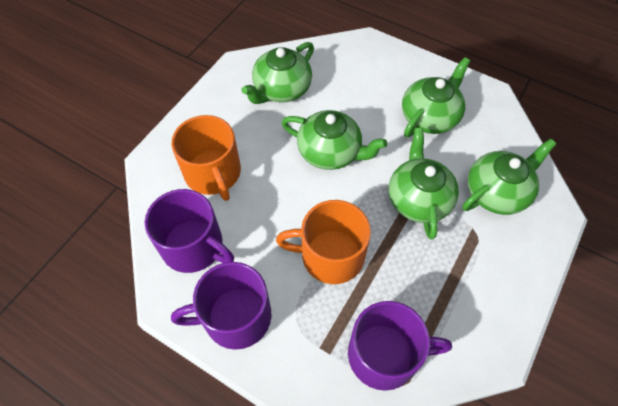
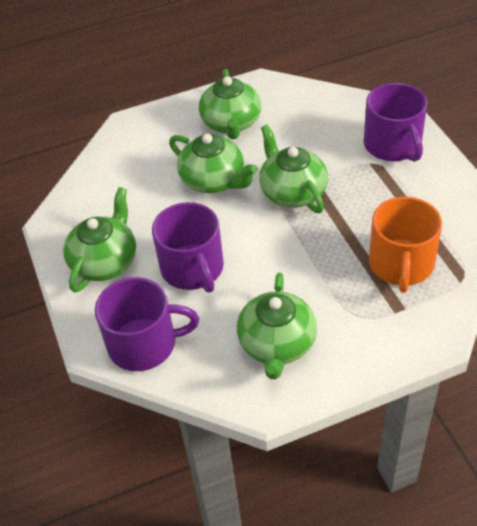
orange mug: 2 -> 1

